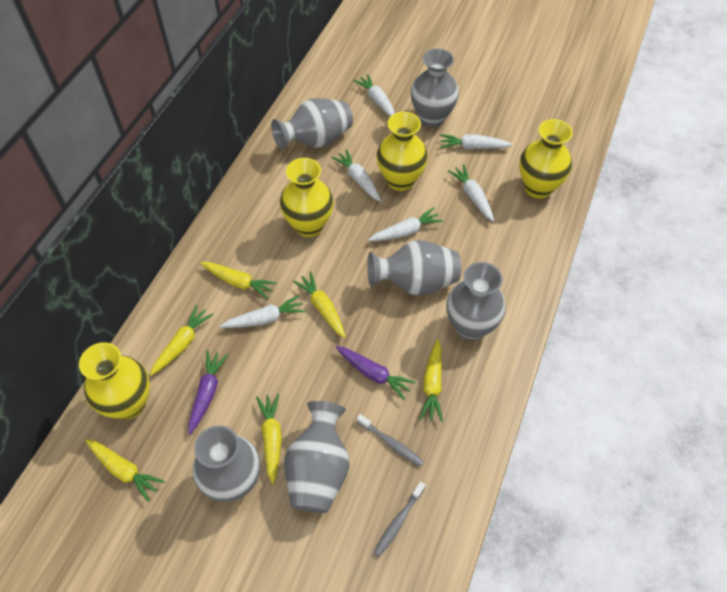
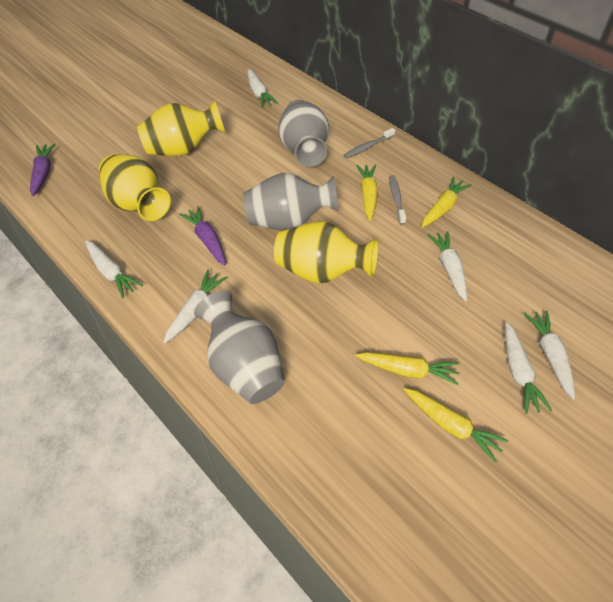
grey vase: 6 -> 3
yellow carrot: 6 -> 4
yellow vase: 4 -> 3

